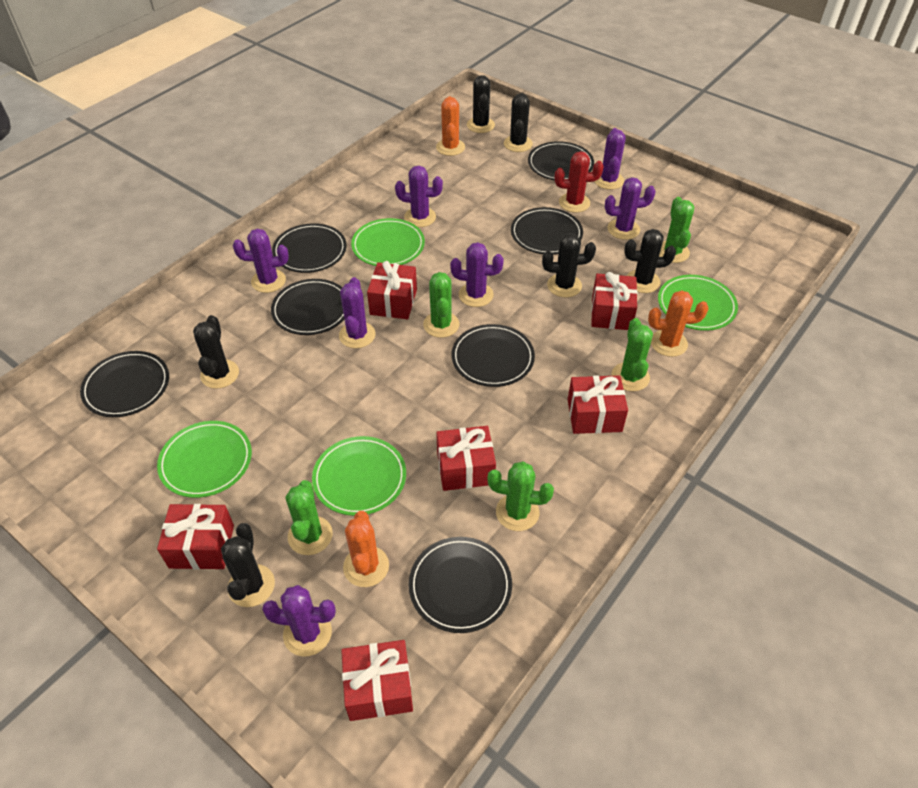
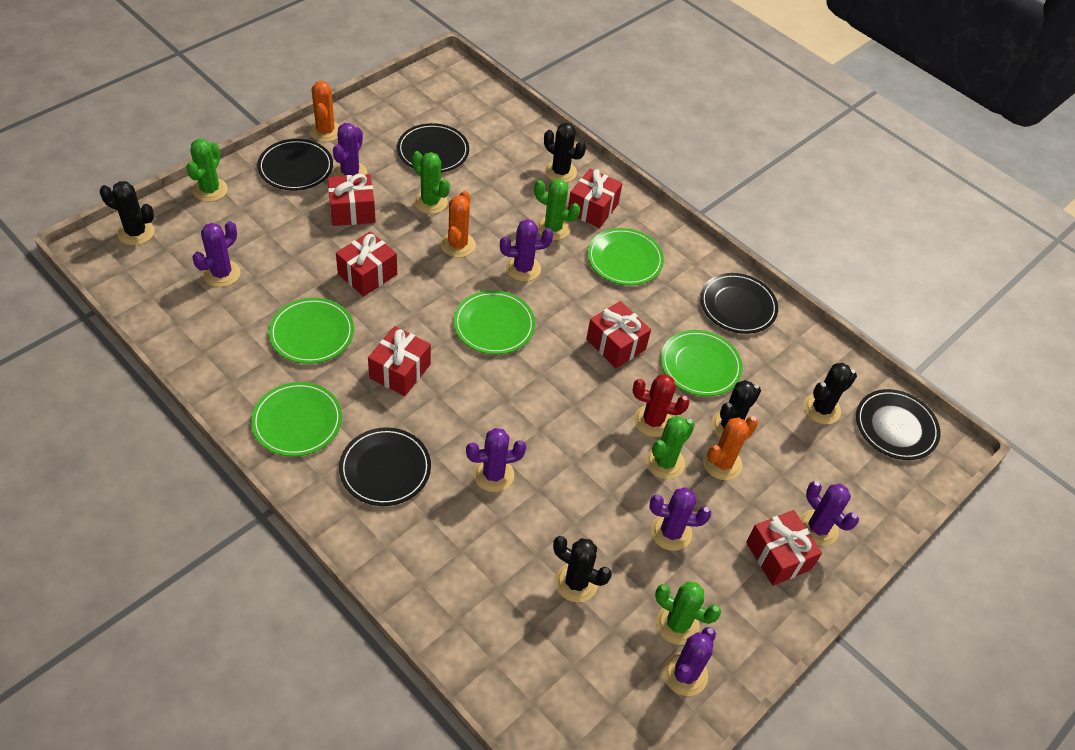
black cactus: 6 -> 5
black plate: 7 -> 5
green plate: 4 -> 5

